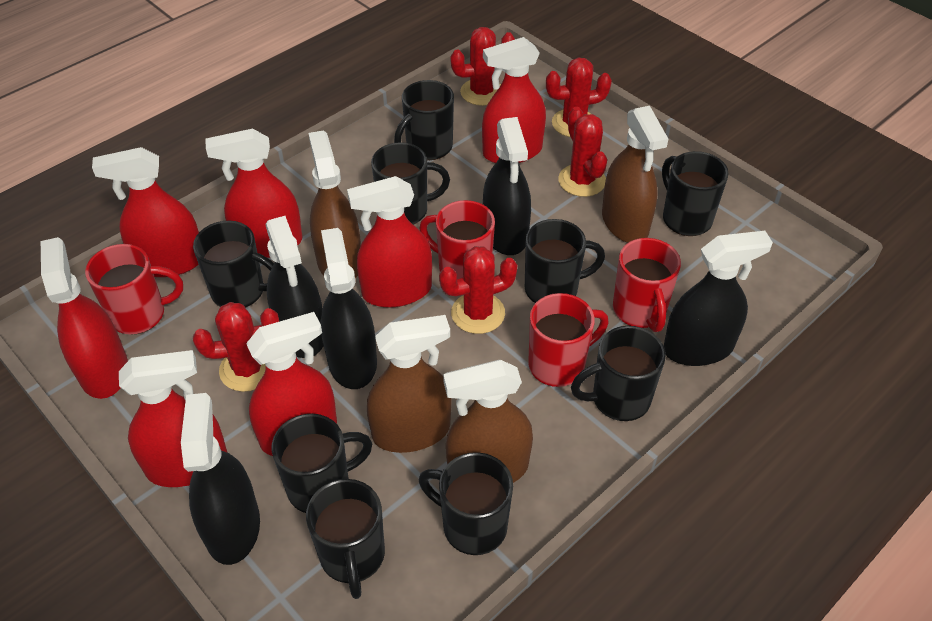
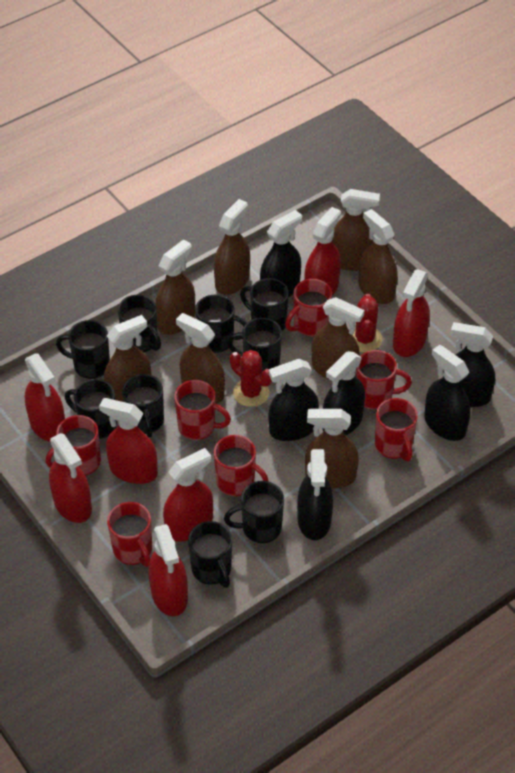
black spray bottle: 5 -> 6
brown spray bottle: 4 -> 8
red cactus: 5 -> 2
red mug: 4 -> 7

